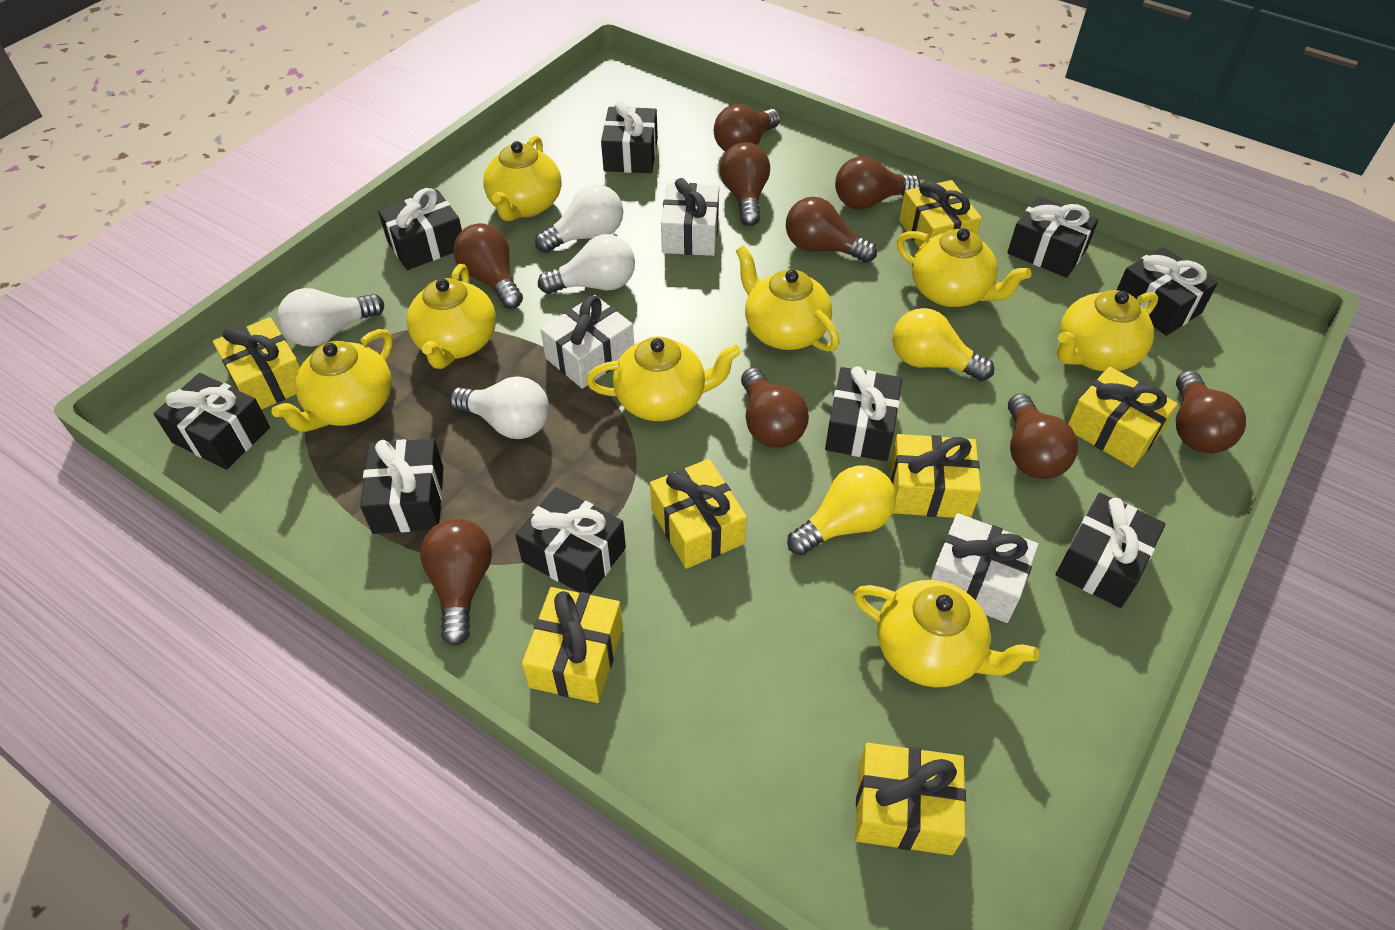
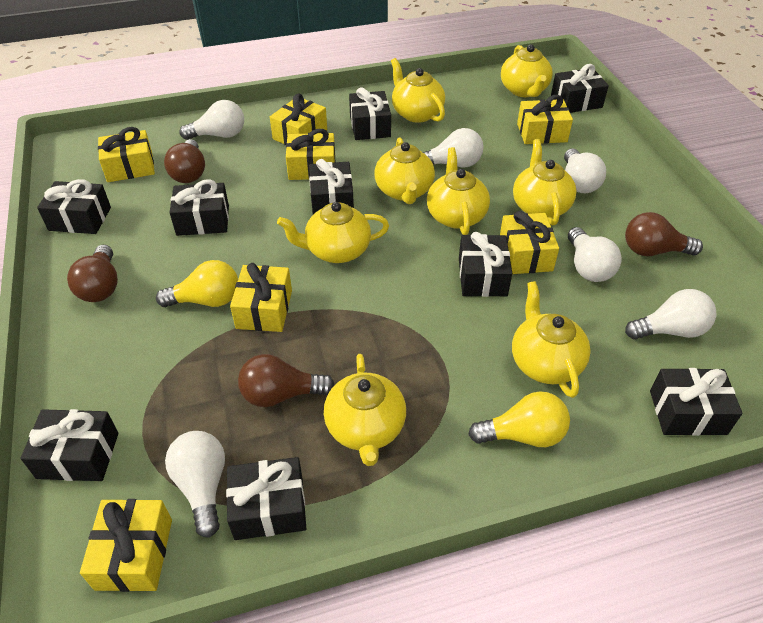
brown light bulb: 9 -> 4
white gift: 3 -> 0
white light bulb: 4 -> 6

